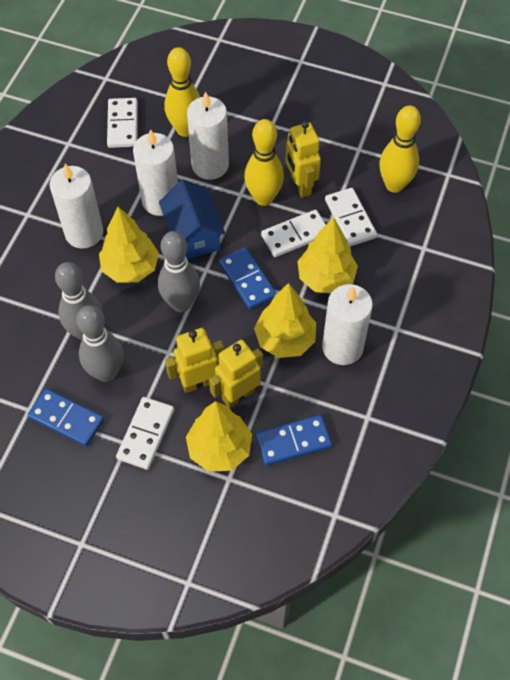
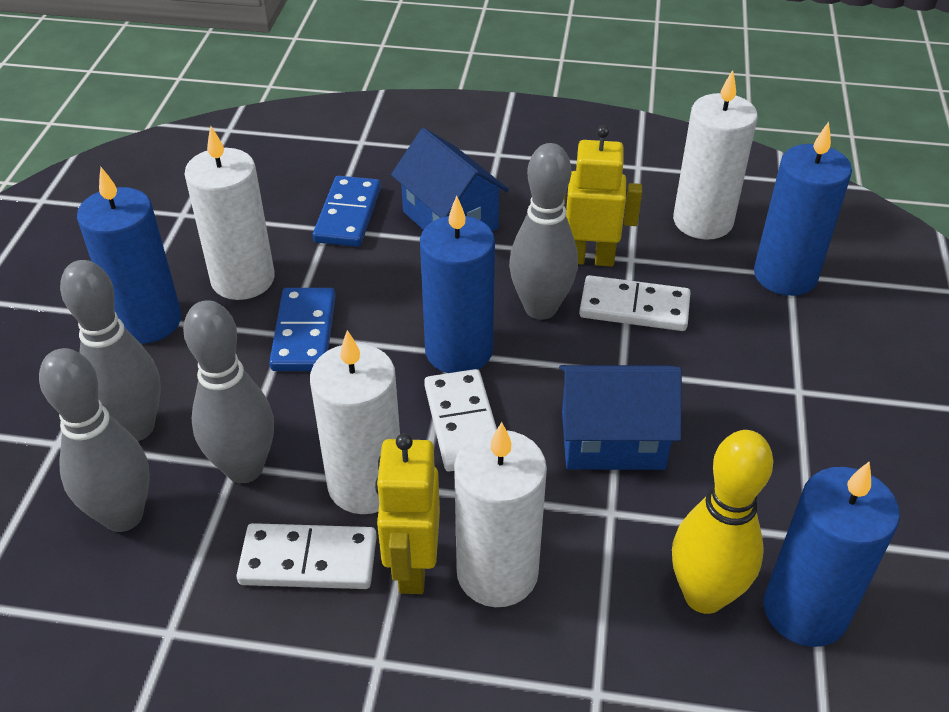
blue candle: 0 -> 4
blue domino: 3 -> 2
blue house: 1 -> 2
grey bowling pin: 3 -> 4
white domino: 4 -> 3
yellow bowling pin: 3 -> 1
yellow robot: 3 -> 2
yellow tree: 4 -> 0

